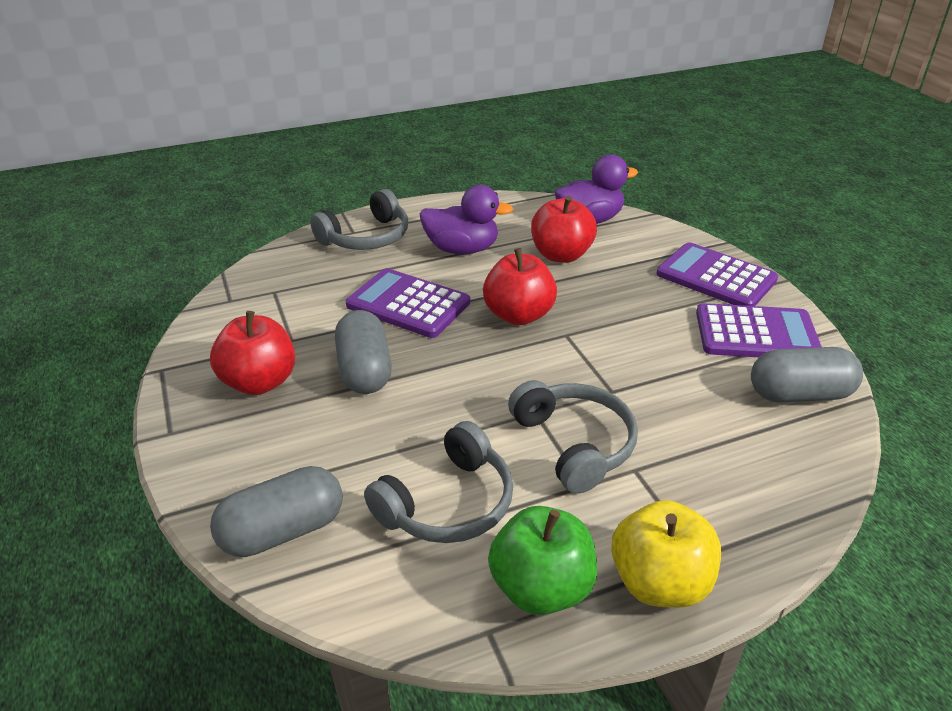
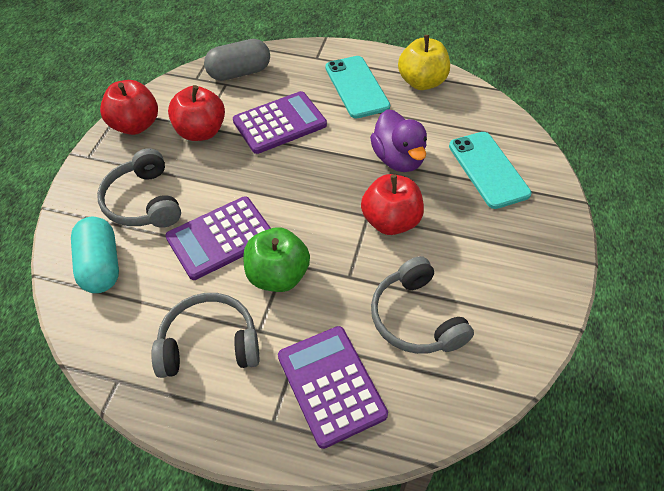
grey capsule: 3 -> 1
purple duck: 2 -> 1
turquoise capsule: 0 -> 1
turquoise phone: 0 -> 2

